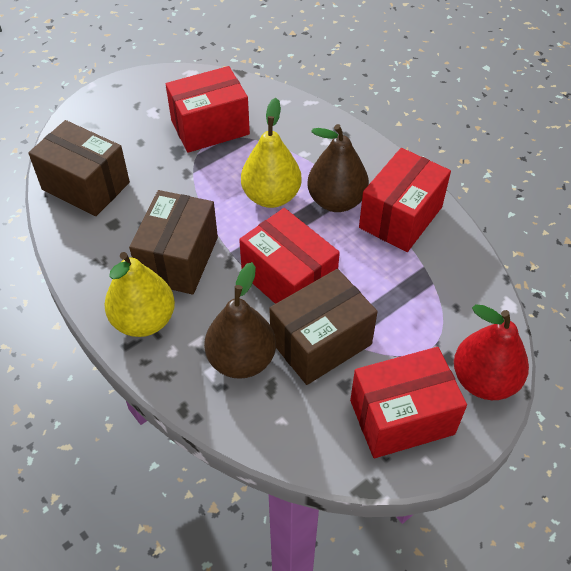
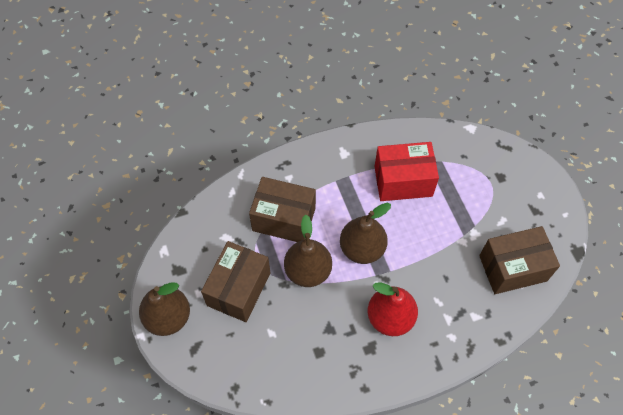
brown pear: 2 -> 3
red box: 4 -> 1
yellow pear: 2 -> 0

